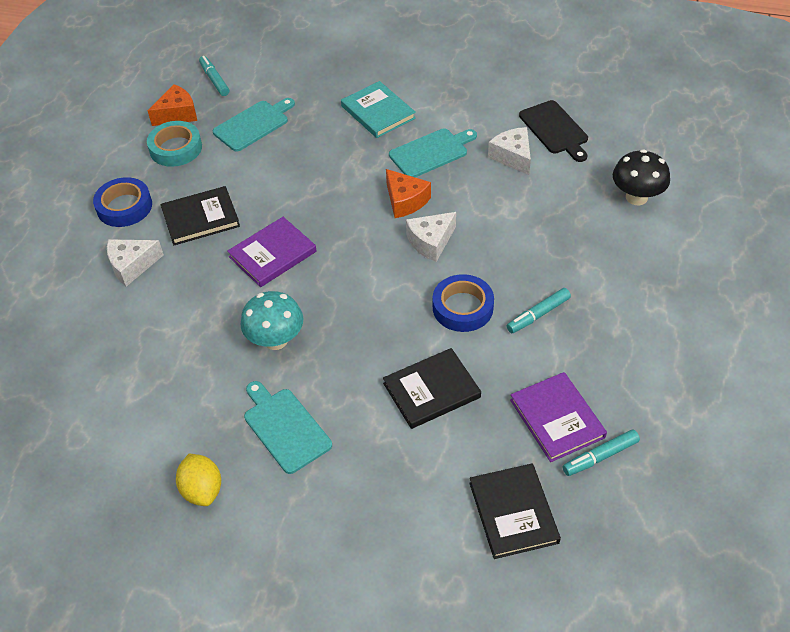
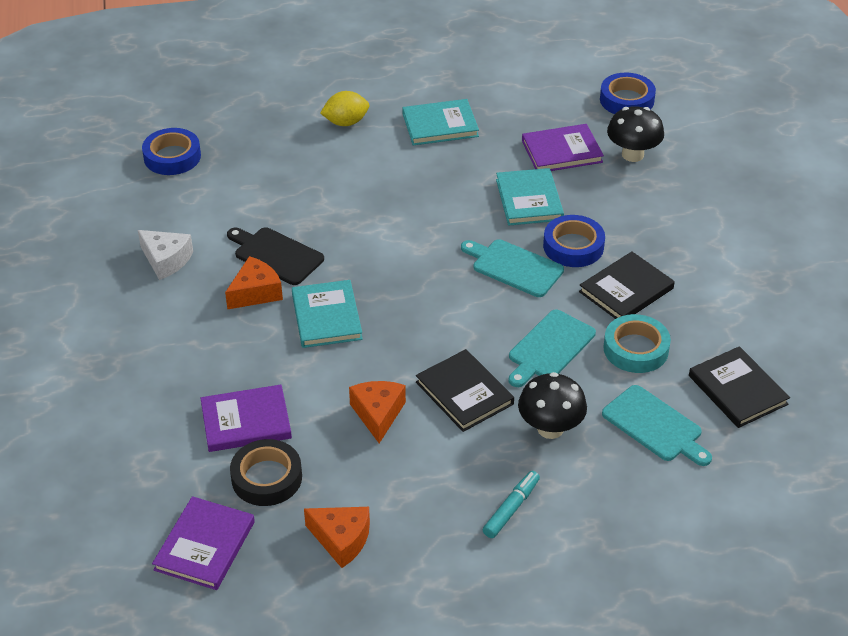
black mushroom: 1 -> 2
black tape: 0 -> 1
blue tape: 2 -> 3
orange cheese: 2 -> 3
purple book: 2 -> 3
turquoise book: 1 -> 3
turquoise marker: 3 -> 1
turquoise mushroom: 1 -> 0
white cheese: 3 -> 1

